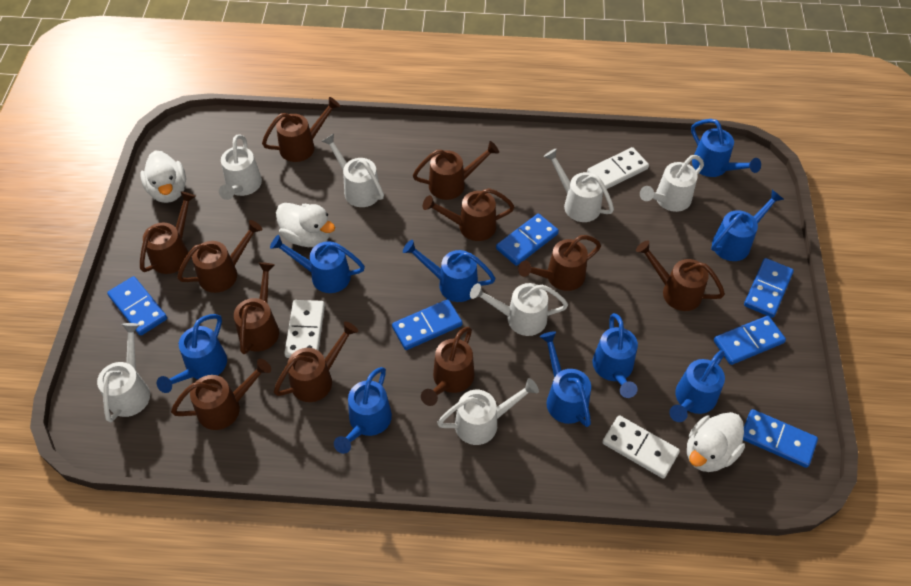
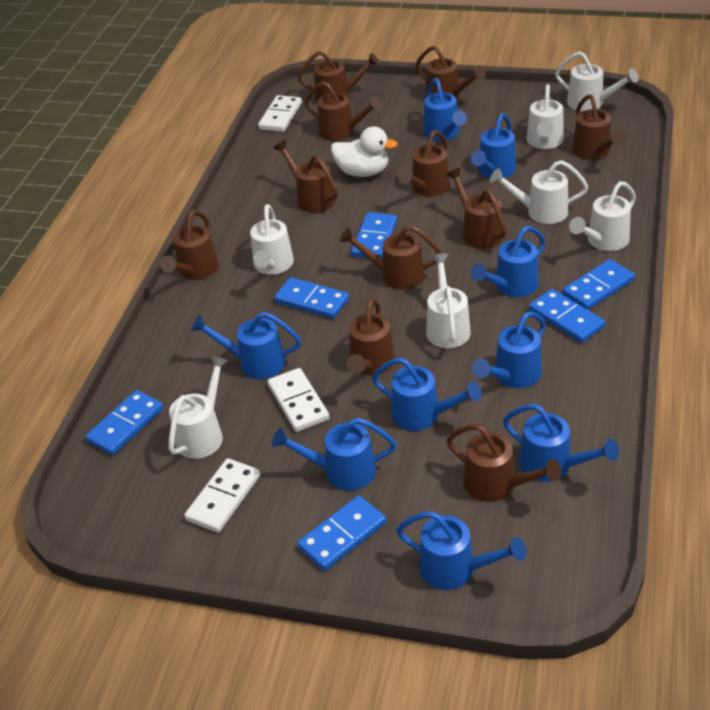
white duck: 3 -> 1

